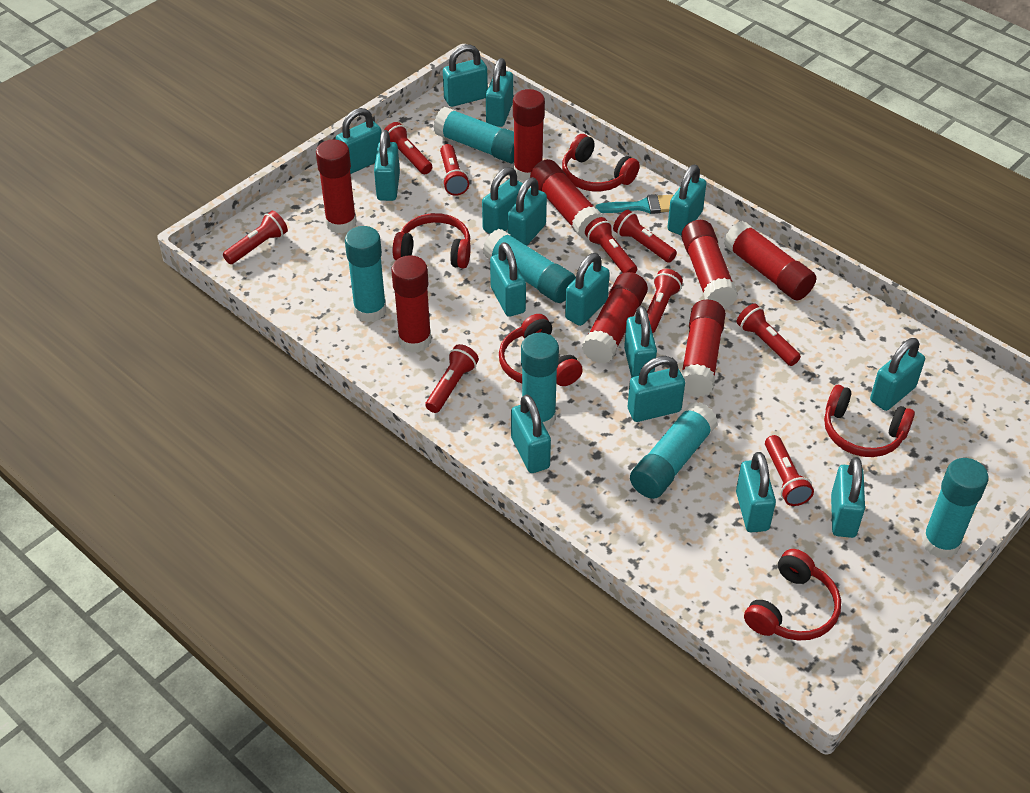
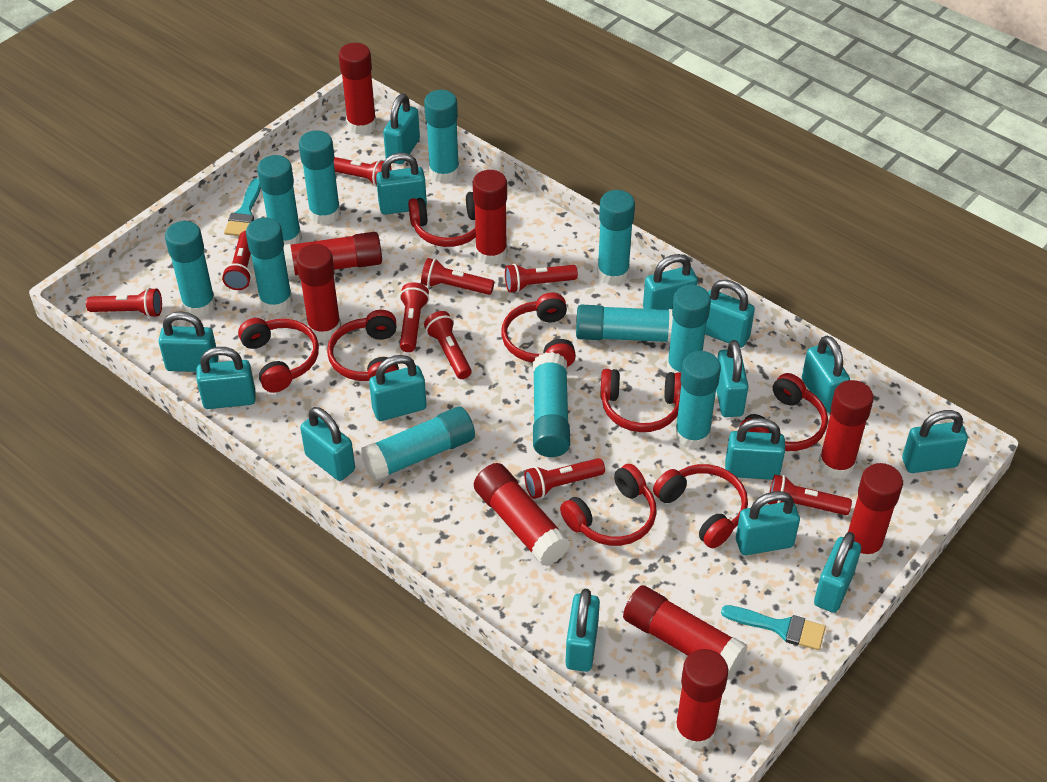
red glue stick: 8 -> 9
red headphones: 5 -> 8
turquoise brush: 1 -> 2
turquoise glue stick: 6 -> 11

